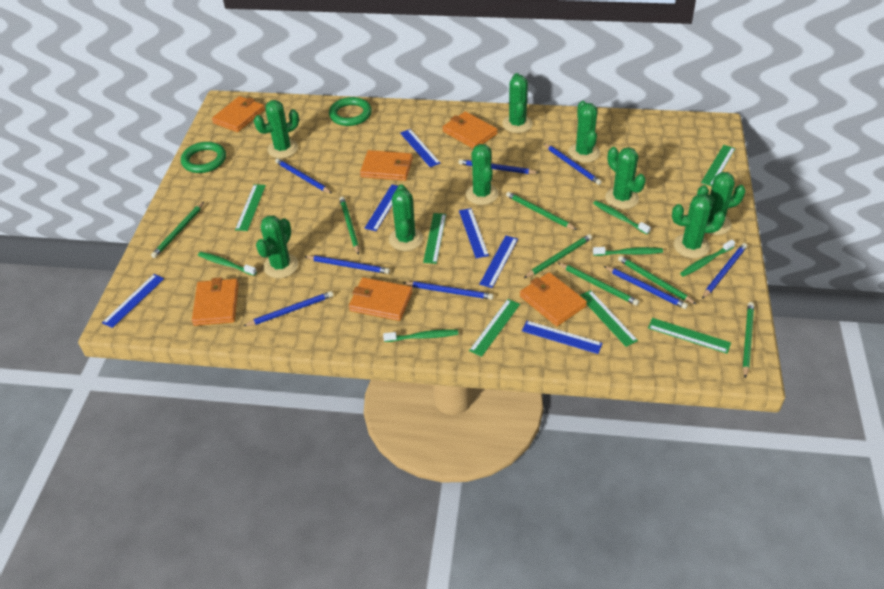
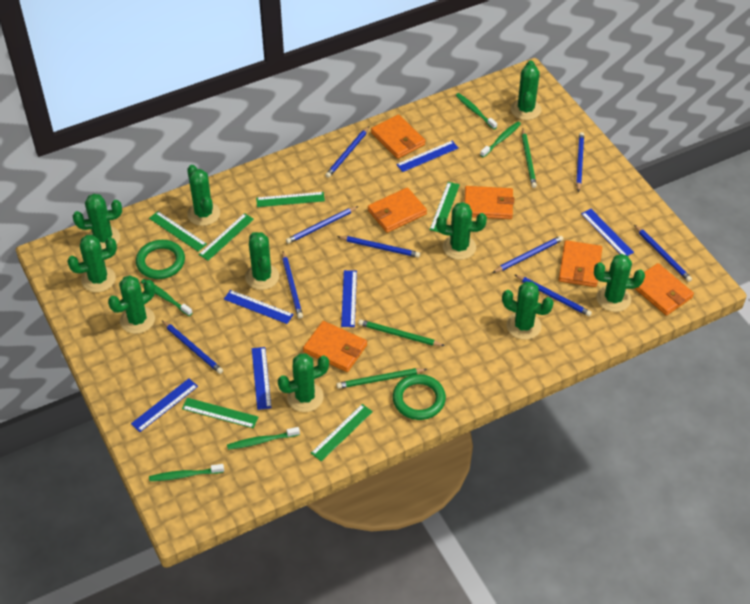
blue pencil: 8 -> 9
green cactus: 9 -> 10
green pencil: 7 -> 3

